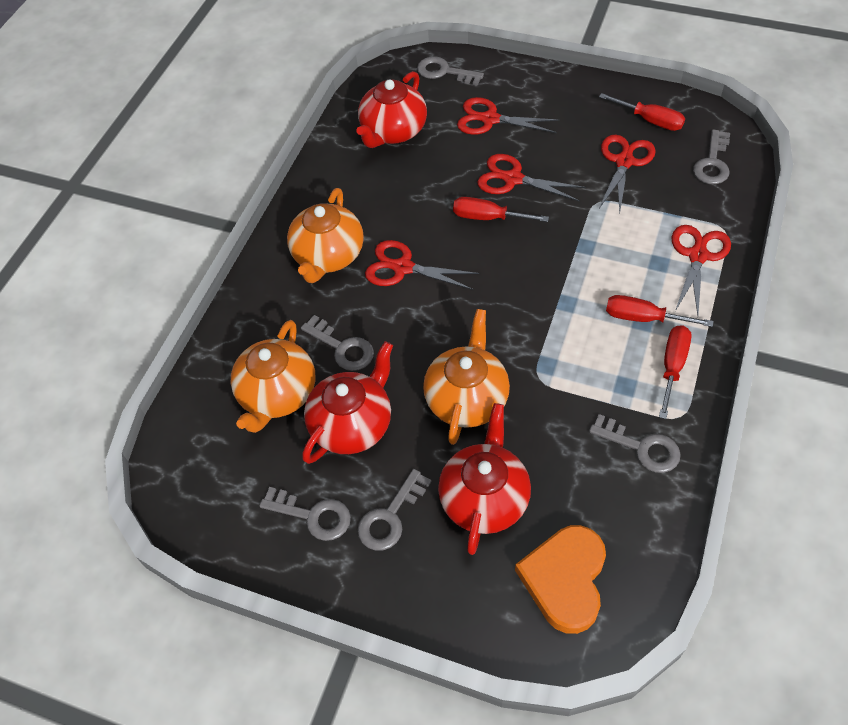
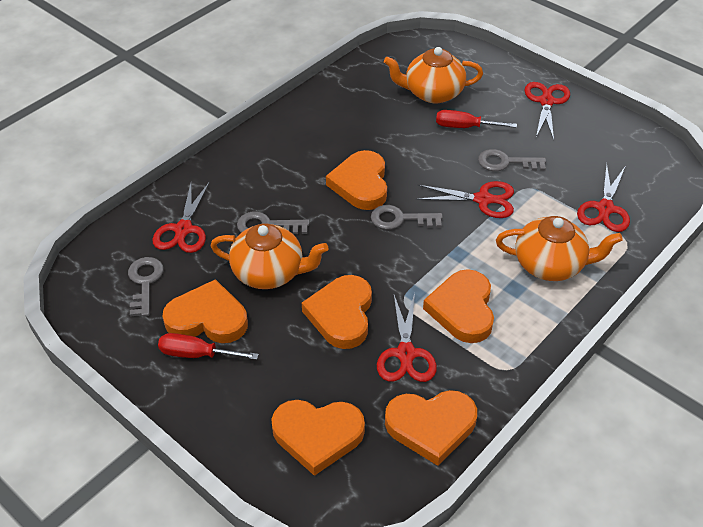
grey key: 6 -> 4
orange heart: 1 -> 6
red screwdriver: 4 -> 2
red teapot: 3 -> 0

